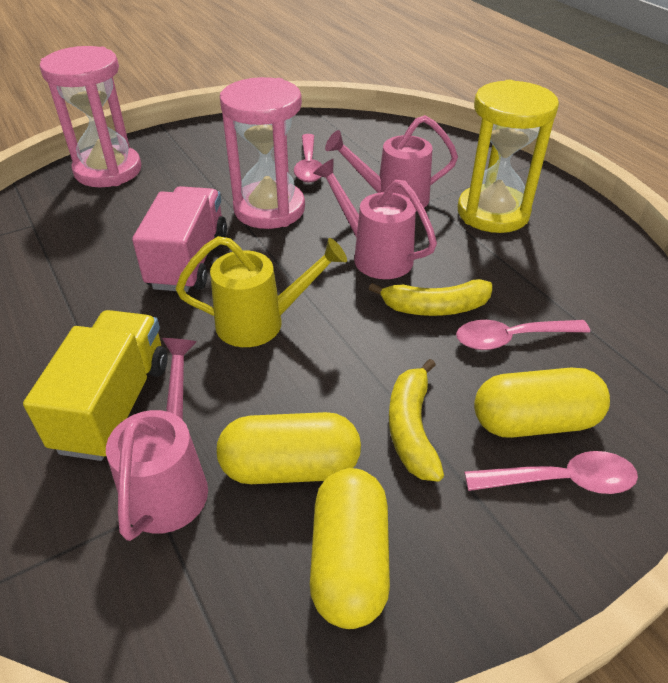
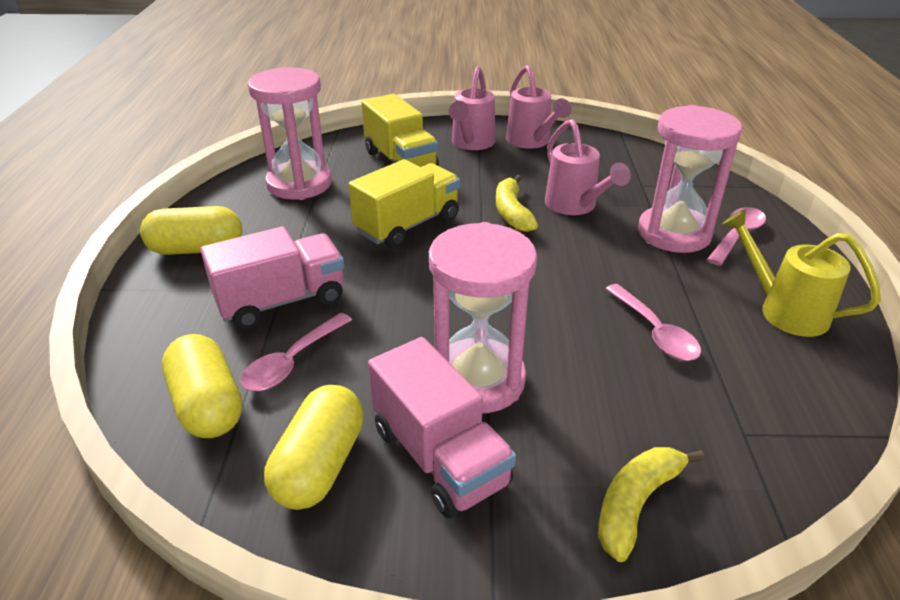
pink hourglass: 2 -> 3
pink truck: 1 -> 2
yellow hourglass: 1 -> 0
yellow truck: 1 -> 2

